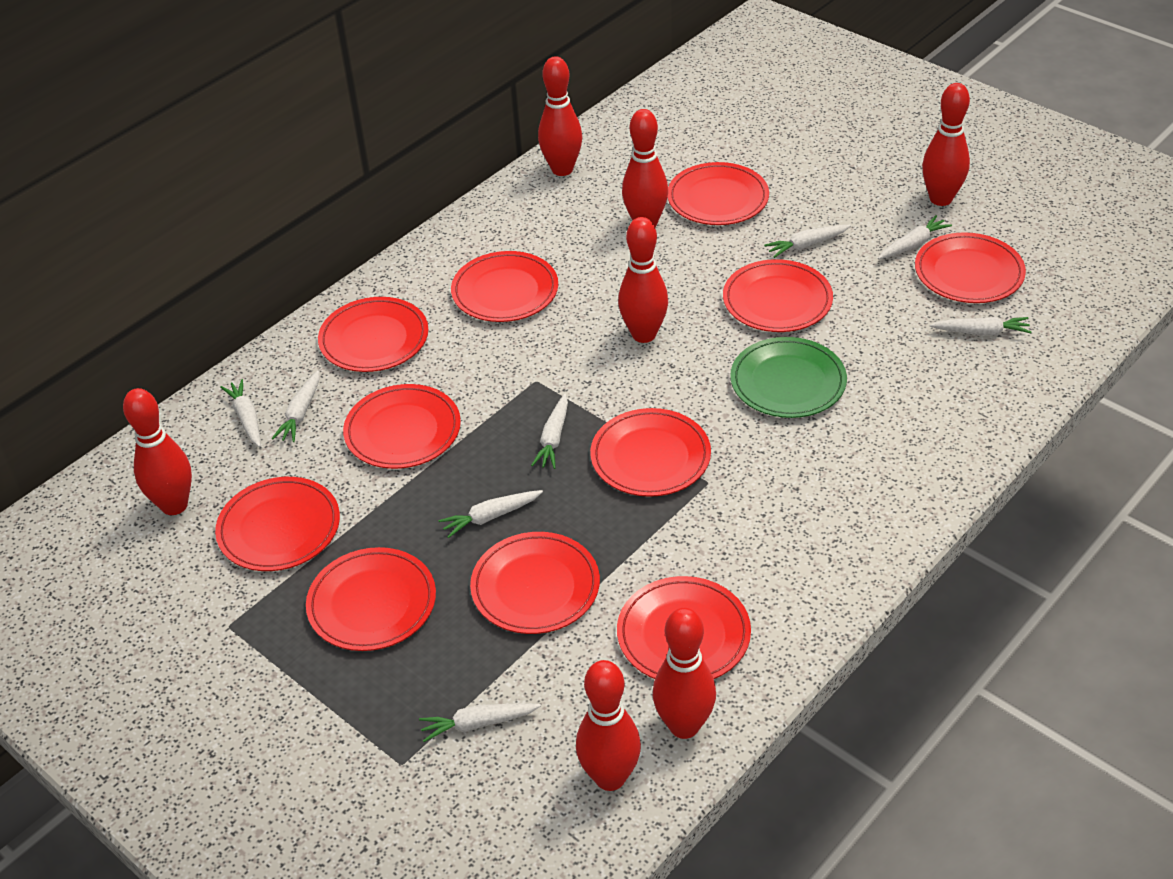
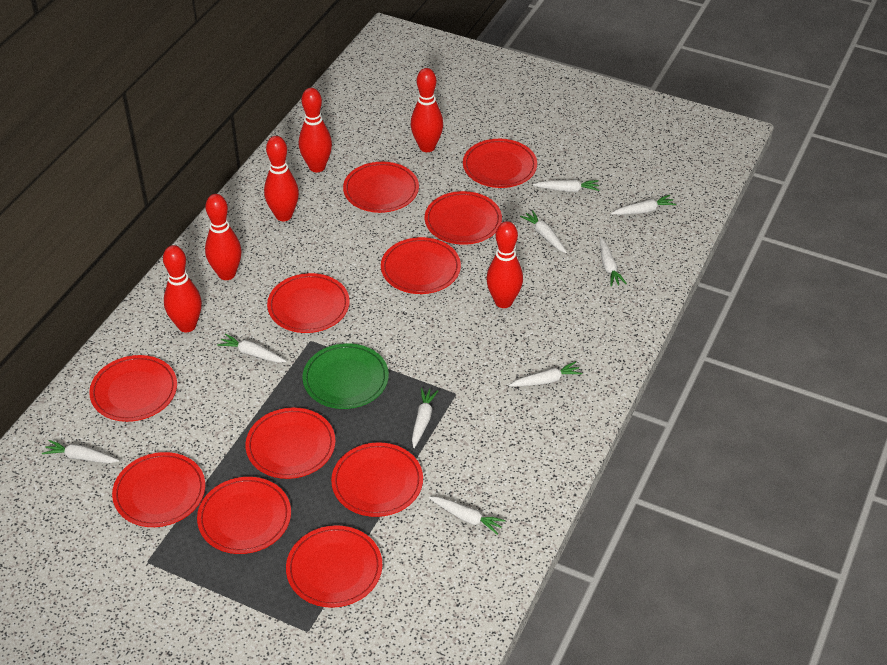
red bowling pin: 7 -> 6
white carrot: 8 -> 9

